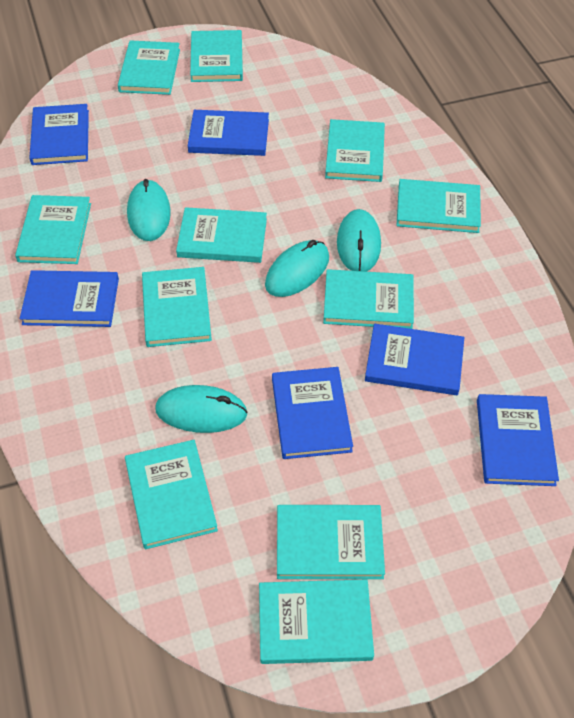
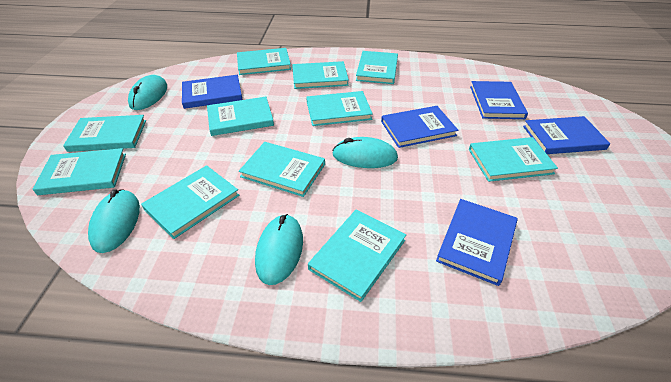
blue book: 6 -> 5

